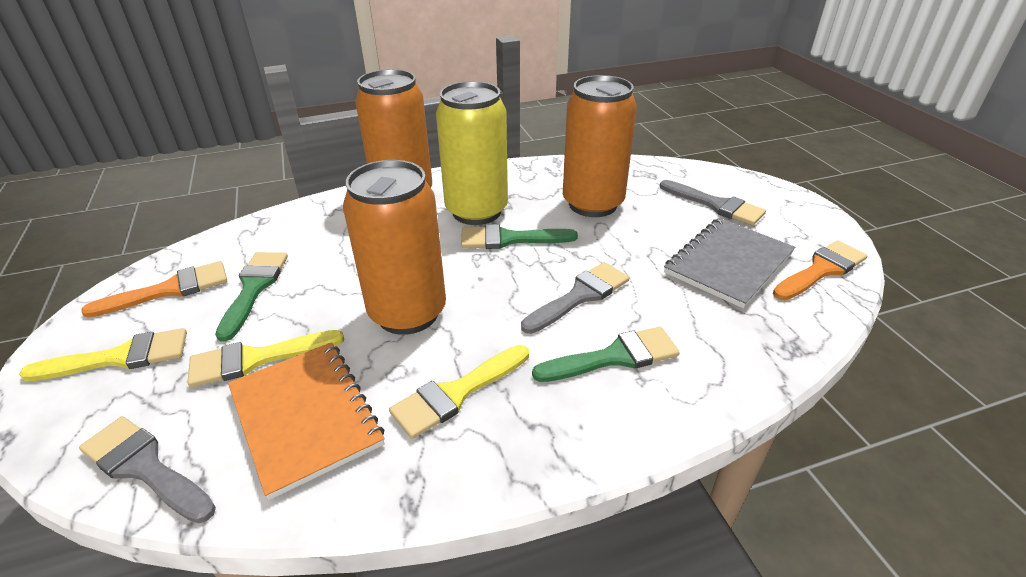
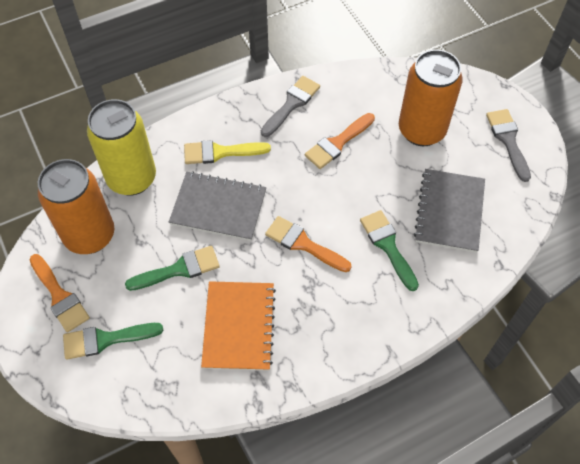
grey brush: 3 -> 2
grey notebook: 1 -> 2
orange brush: 2 -> 3
orange can: 3 -> 2
yellow brush: 3 -> 1

